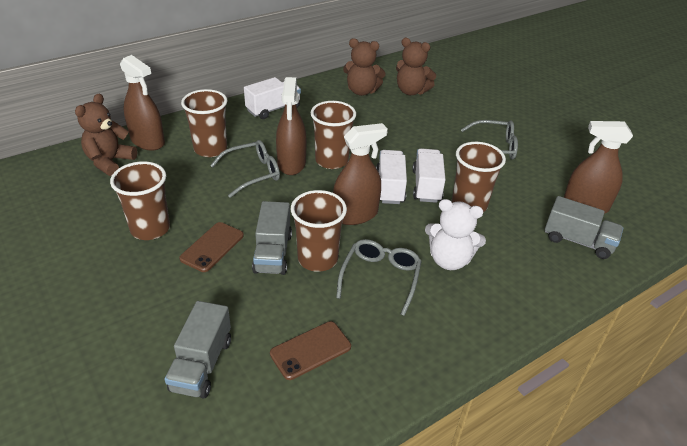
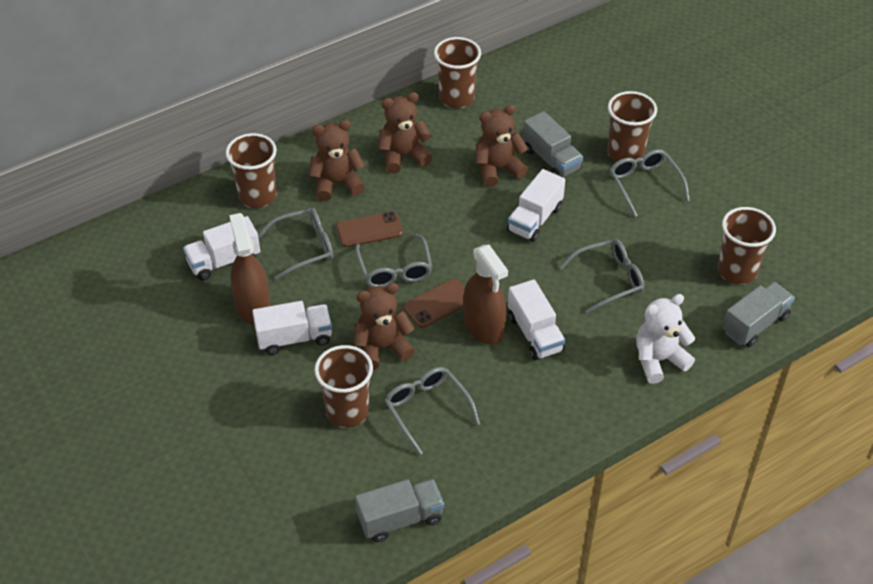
brown spray bottle: 4 -> 2
brown teddy bear: 3 -> 4
grey glasses: 3 -> 5
white truck: 3 -> 4

